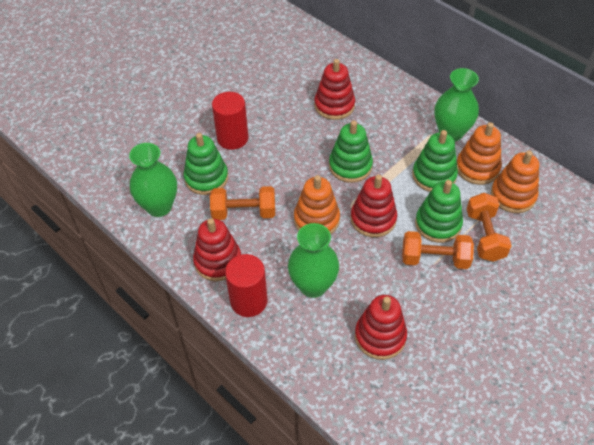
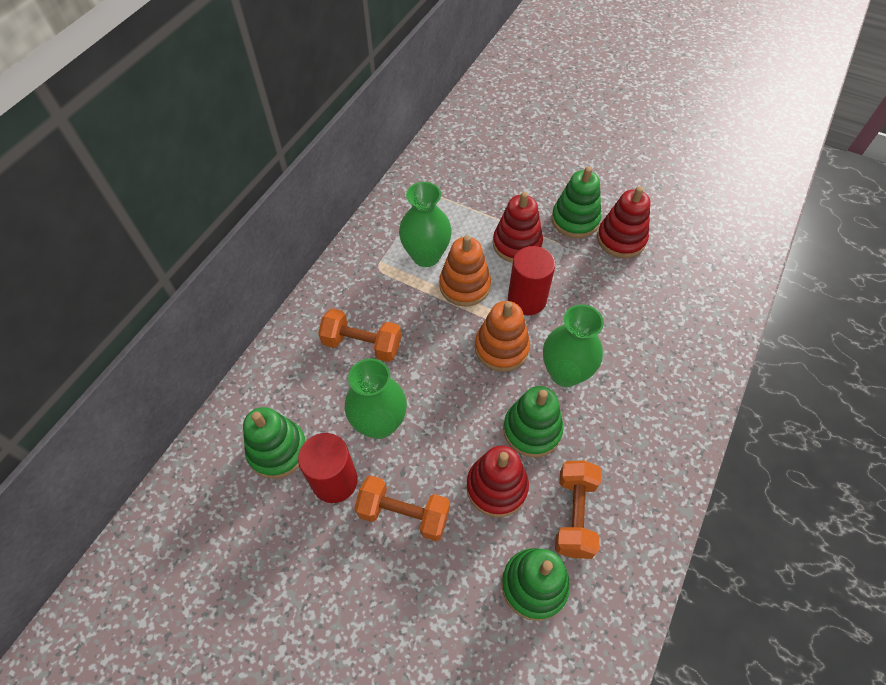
orange stacking toy: 3 -> 2
red stacking toy: 4 -> 3

